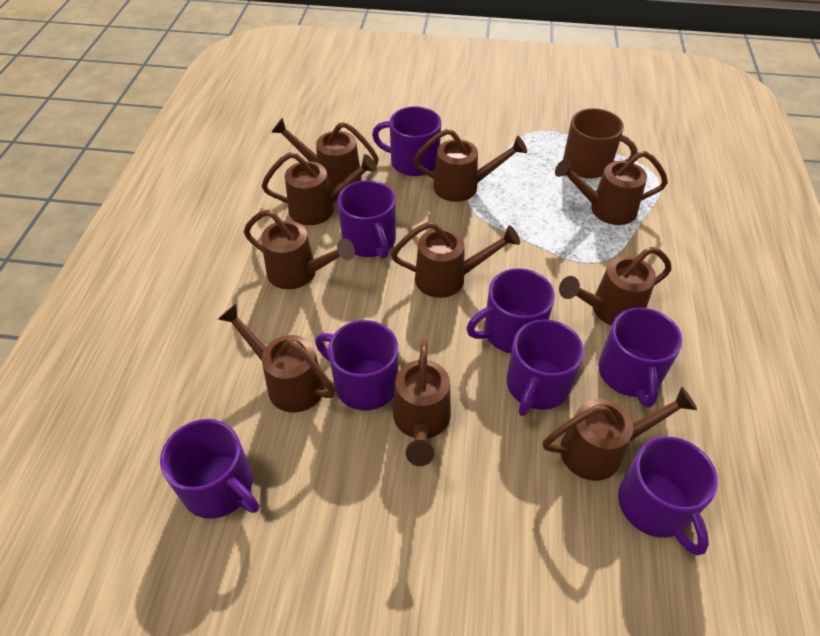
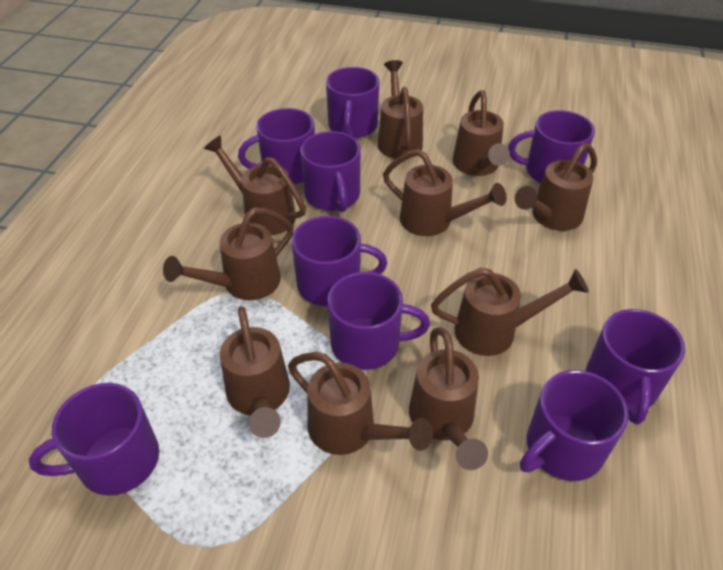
brown mug: 1 -> 0
purple mug: 8 -> 9

